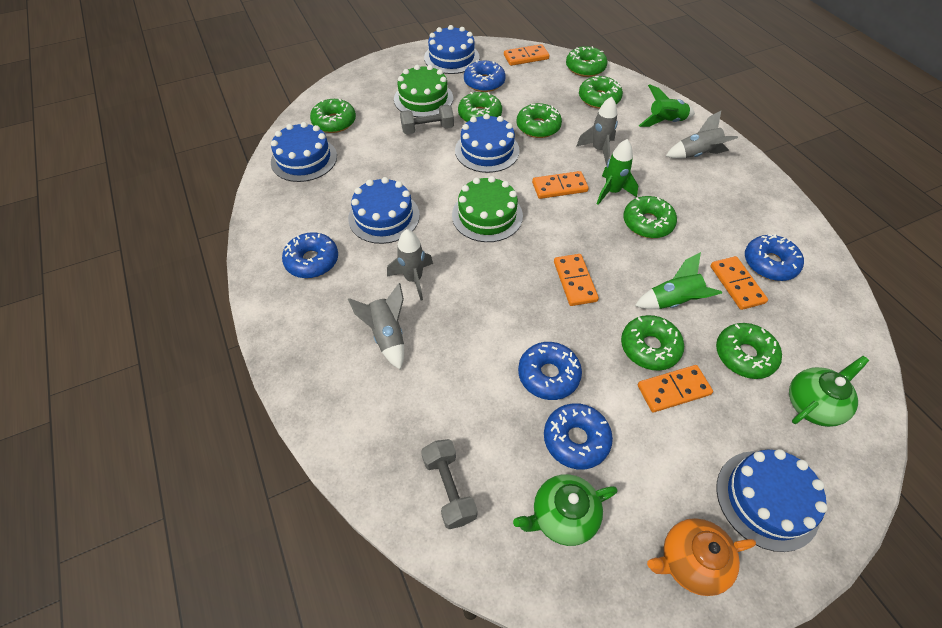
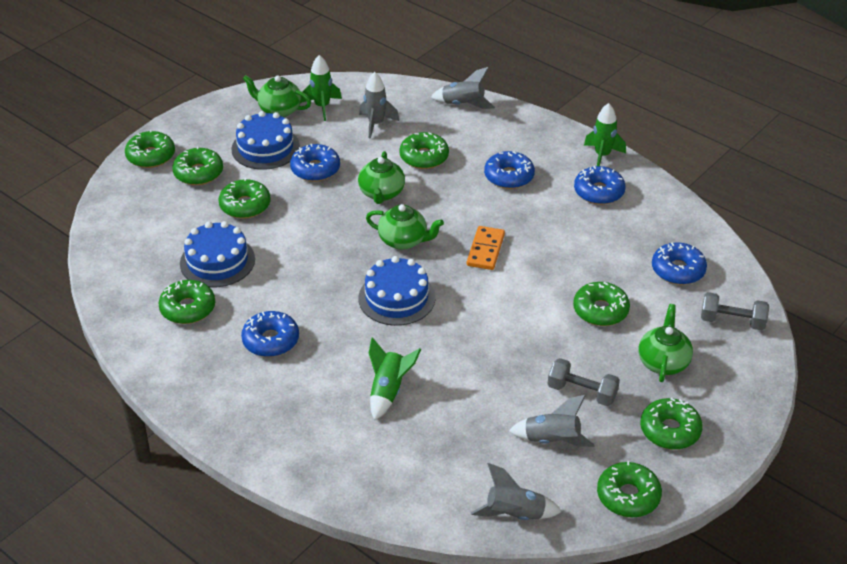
blue cake: 5 -> 3
green cake: 2 -> 0
green teapot: 2 -> 4
orange domino: 5 -> 1
orange teapot: 1 -> 0

